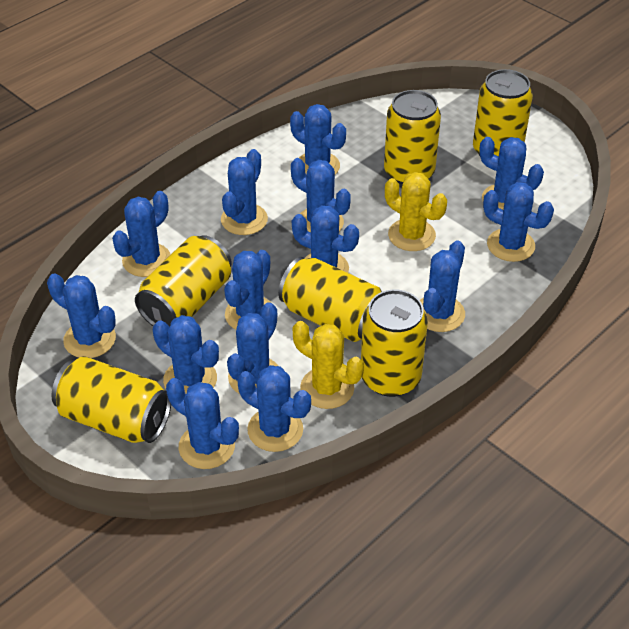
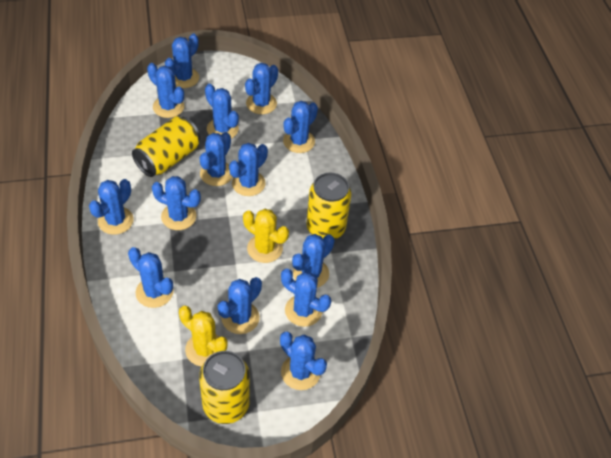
yellow can: 6 -> 3

